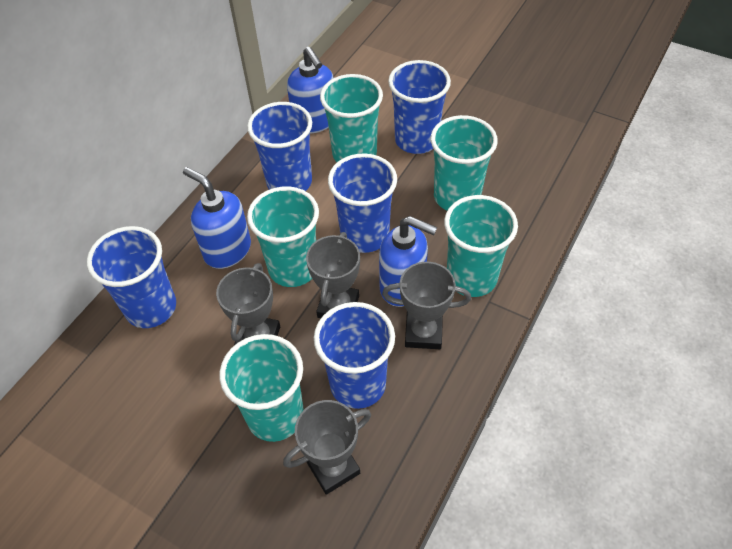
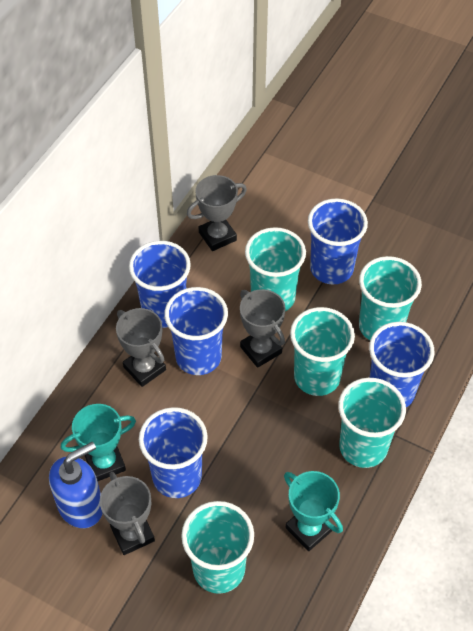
blue soap dispenser: 3 -> 1
turquoise trophy: 0 -> 2

